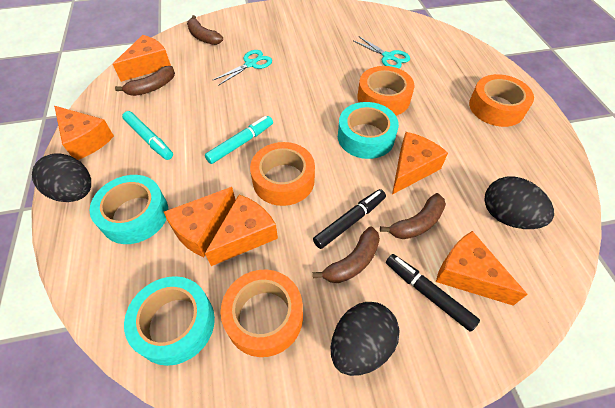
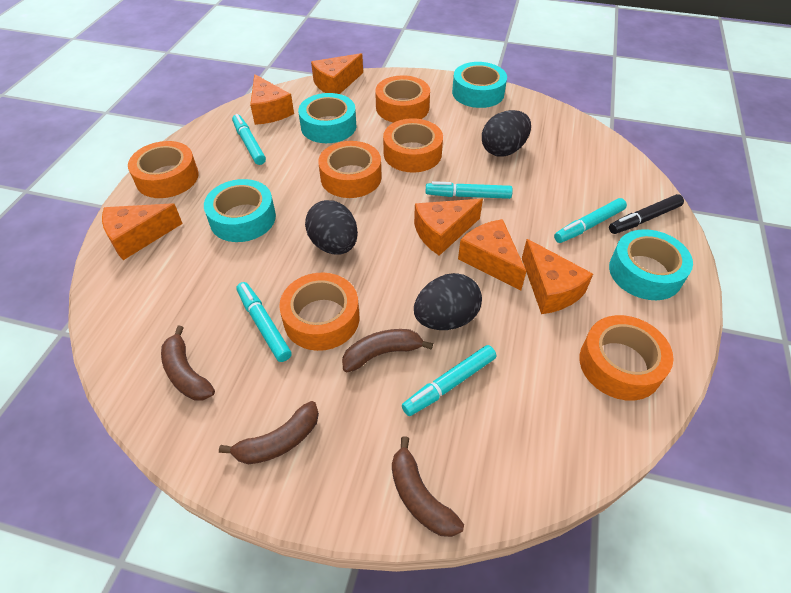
black marker: 2 -> 1
orange tape: 4 -> 6
turquoise marker: 2 -> 5
turquoise scissors: 2 -> 0
turquoise tape: 3 -> 4

